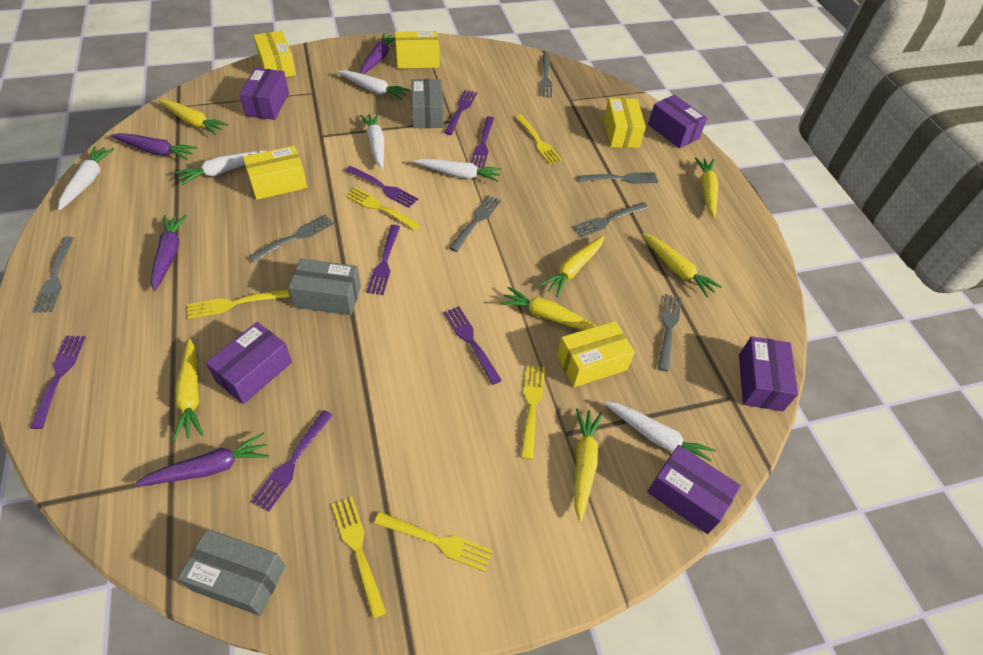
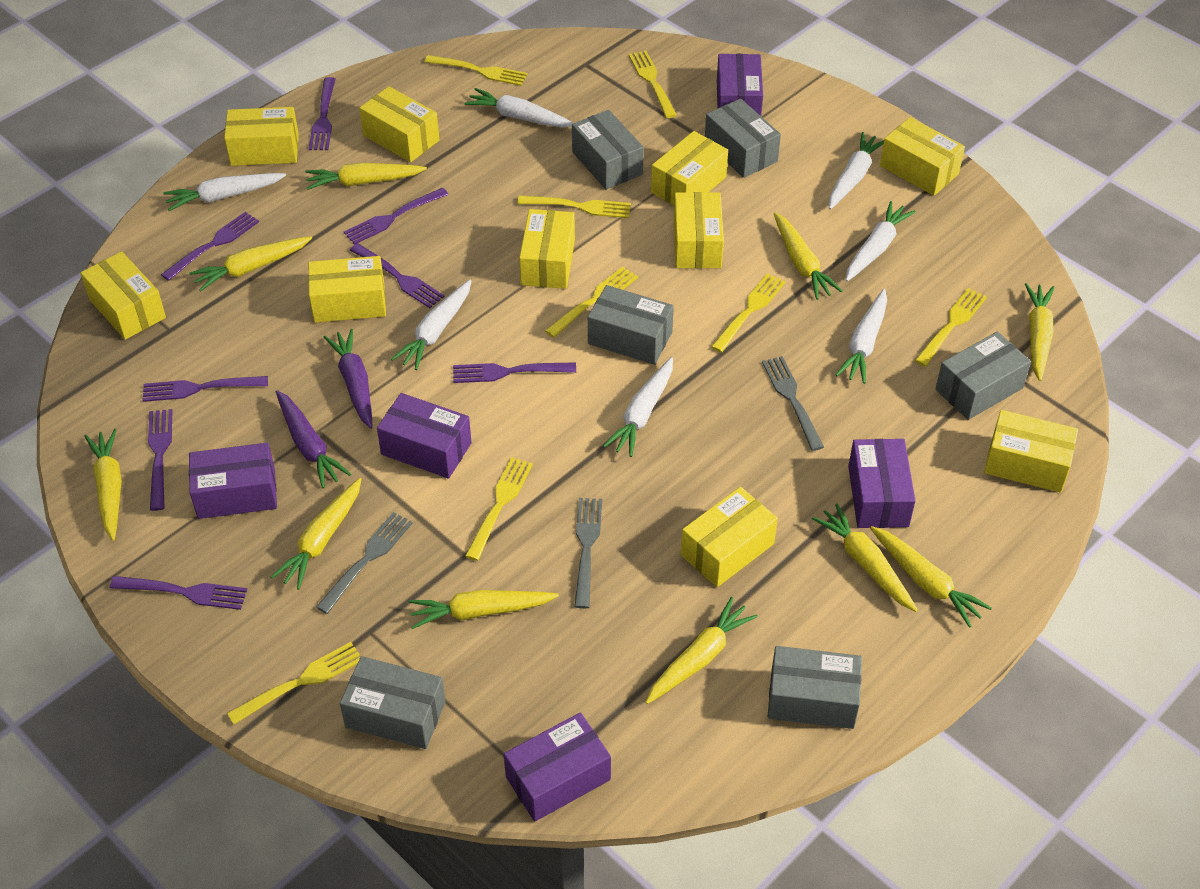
grey box: 3 -> 6
grey fork: 7 -> 3
purple carrot: 4 -> 2
purple fork: 7 -> 8
white carrot: 6 -> 7
yellow box: 5 -> 10
yellow carrot: 7 -> 10
yellow fork: 6 -> 8

